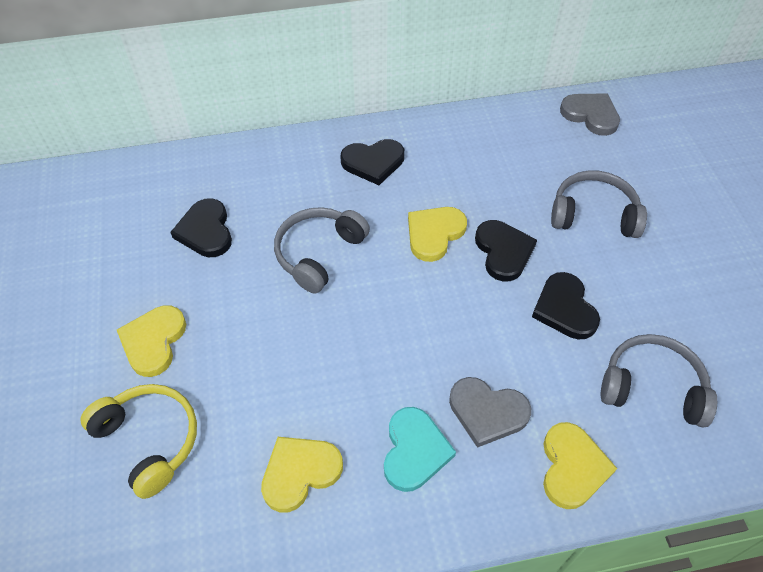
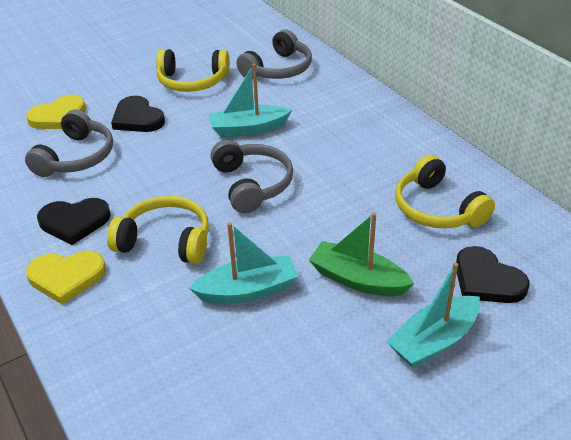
black heart: 4 -> 3
green boat: 0 -> 1
grey heart: 2 -> 0
turquoise boat: 0 -> 3
turquoise heart: 1 -> 0
yellow headphones: 1 -> 3
yellow heart: 4 -> 2

